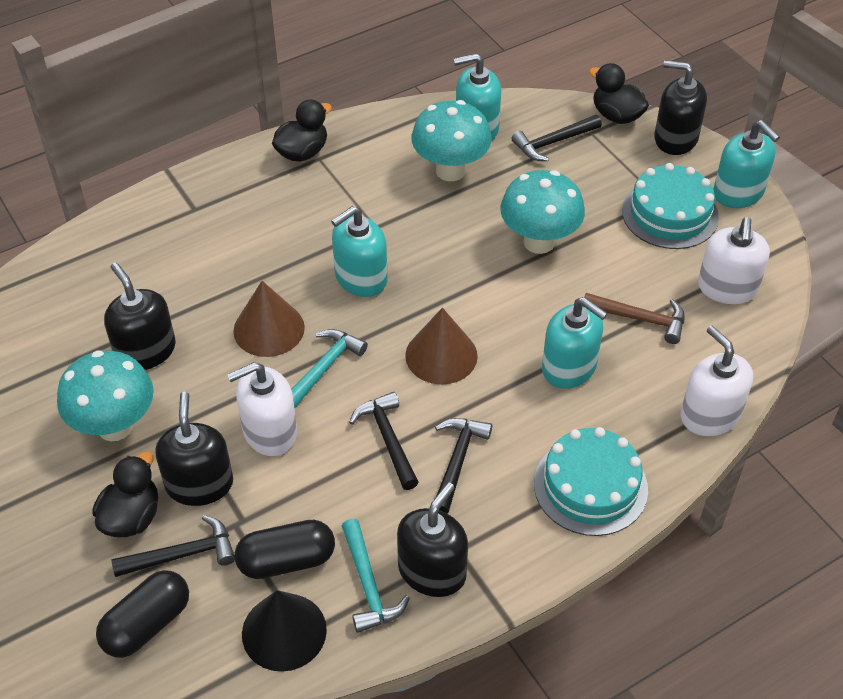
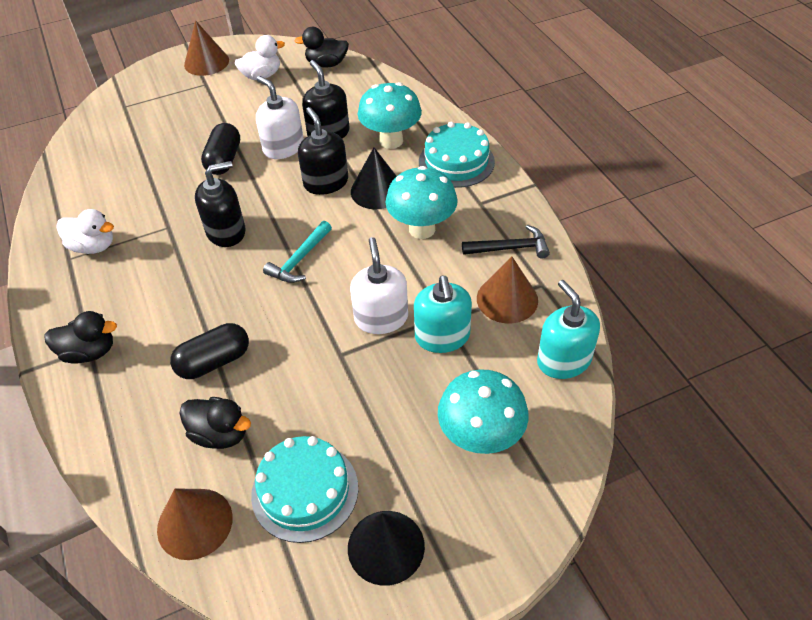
black cone: 1 -> 2
black hammer: 4 -> 1
black soap dispenser: 4 -> 3
brown cone: 2 -> 3
brown hammer: 1 -> 0
turquoise hammer: 2 -> 1
turquoise soap dispenser: 4 -> 2
white duck: 0 -> 2
white soap dispenser: 3 -> 2

